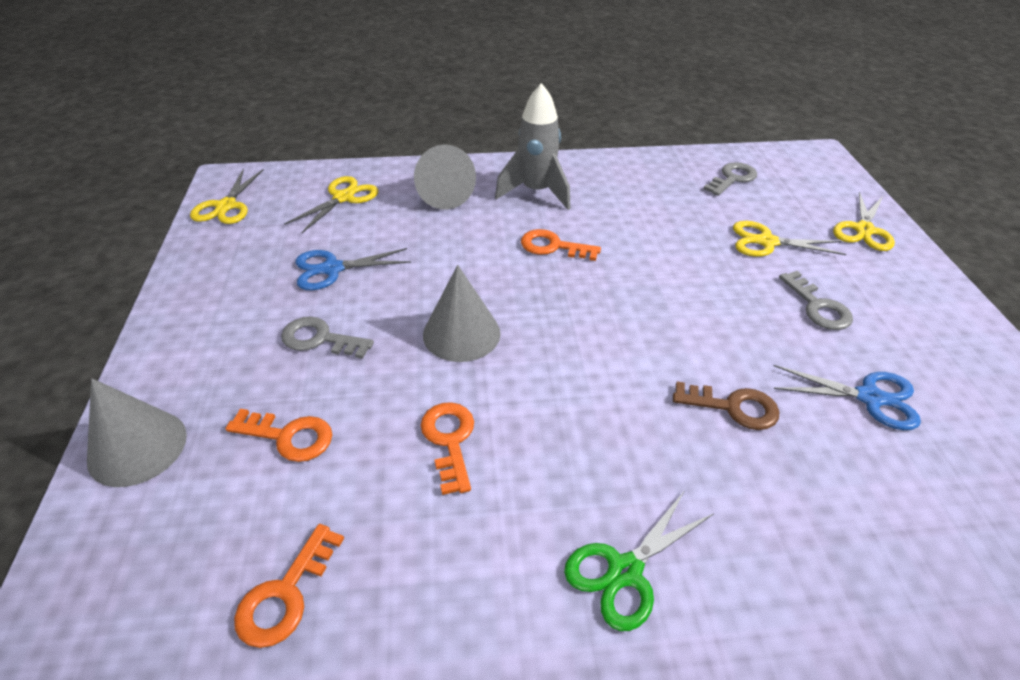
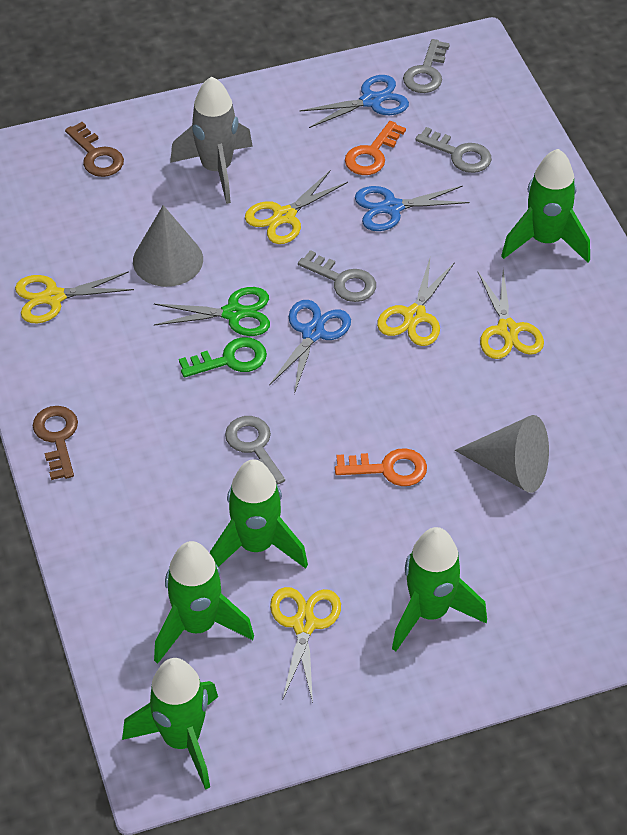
blue scissors: 2 -> 3
brown key: 1 -> 2
green key: 0 -> 1
green rocket: 0 -> 5
grey cone: 3 -> 2
grey key: 3 -> 4
orange key: 4 -> 2
yellow scissors: 4 -> 5

